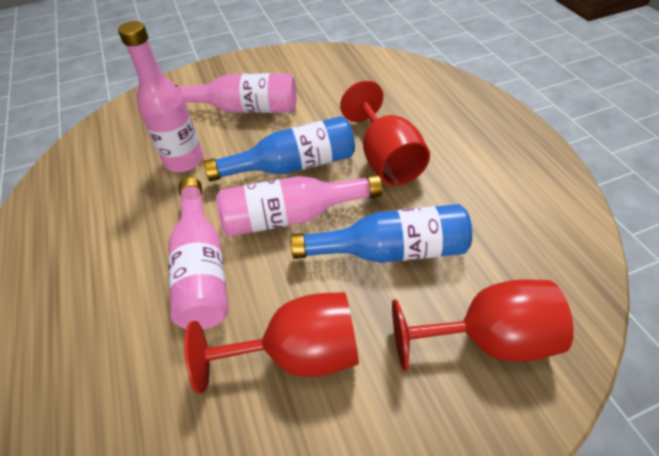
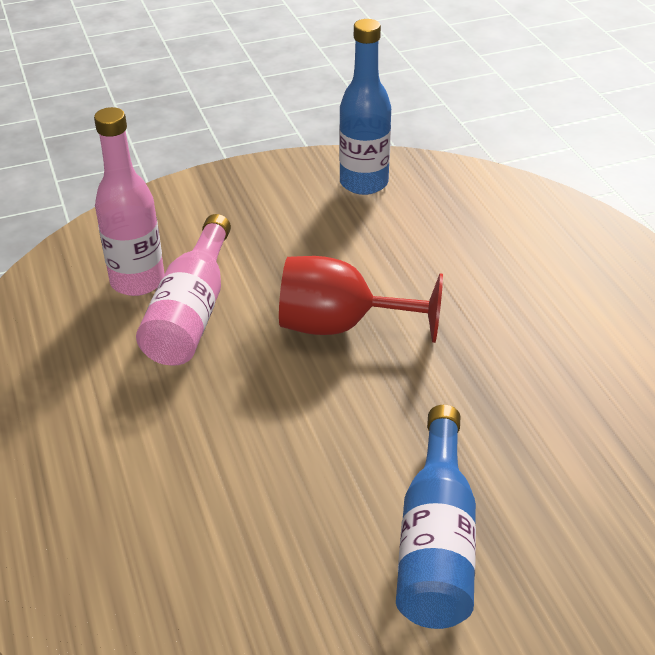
pink bottle: 4 -> 2
red goblet: 3 -> 1

